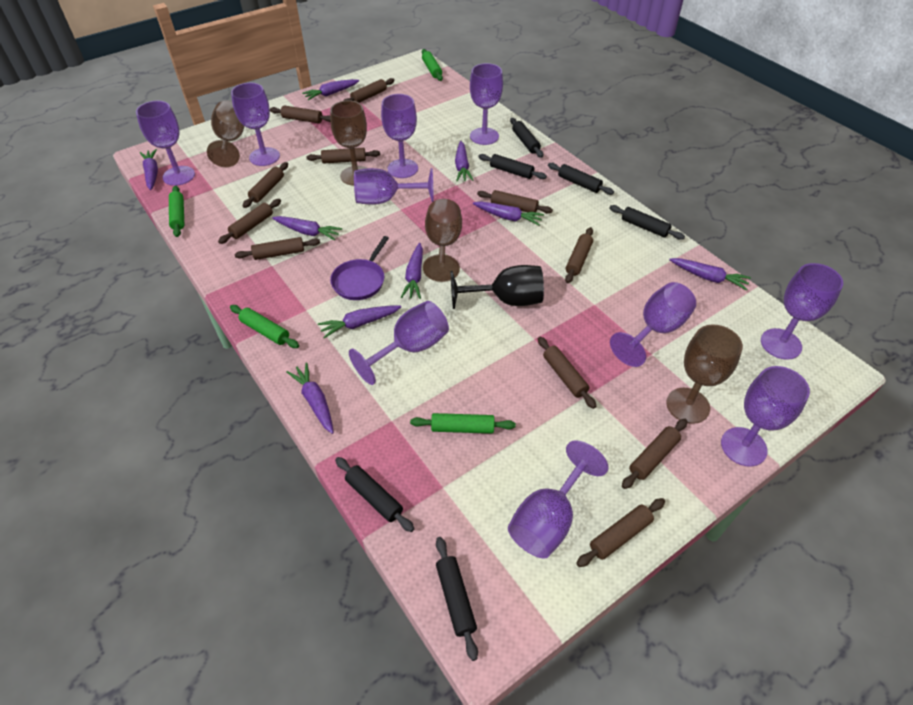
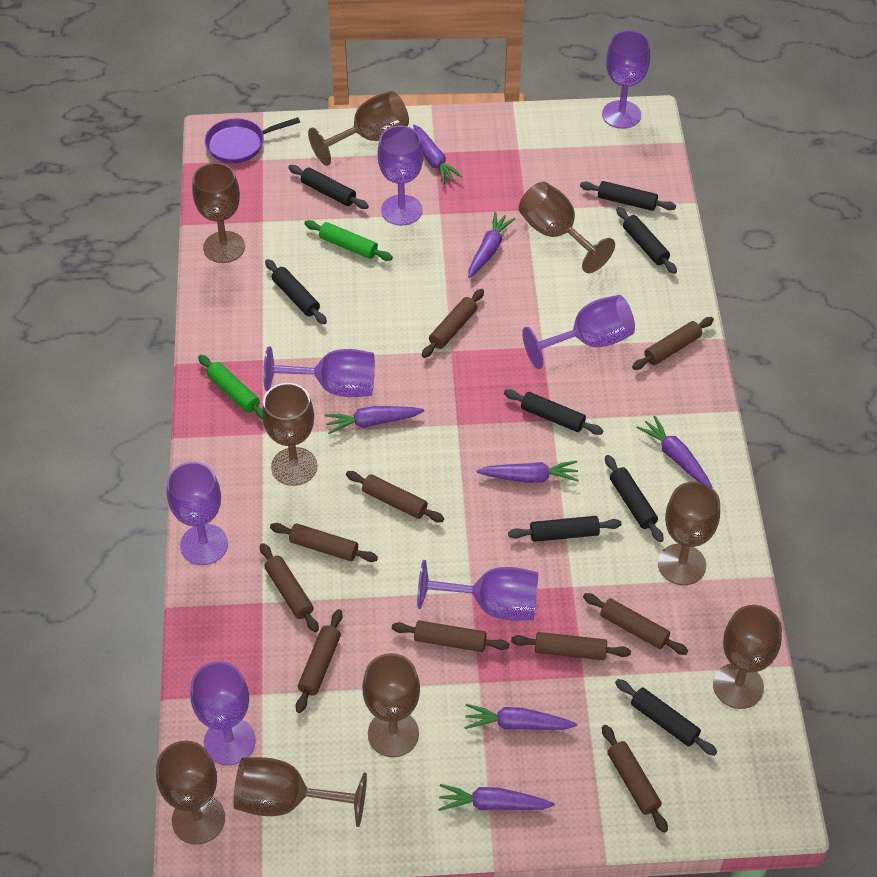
black goblet: 1 -> 0
black rolling pin: 6 -> 8
brown goblet: 4 -> 9
brown rolling pin: 11 -> 10
green rolling pin: 4 -> 2
purple carrot: 9 -> 7
purple goblet: 10 -> 7

